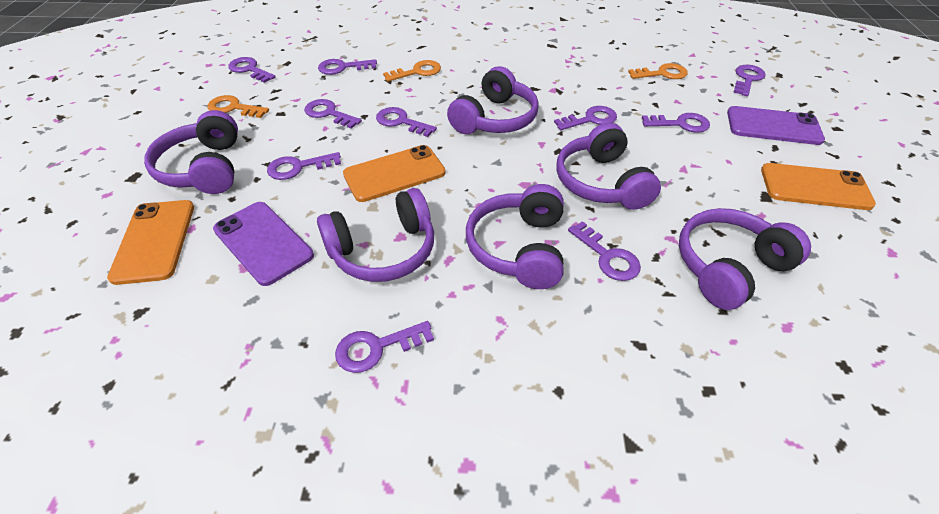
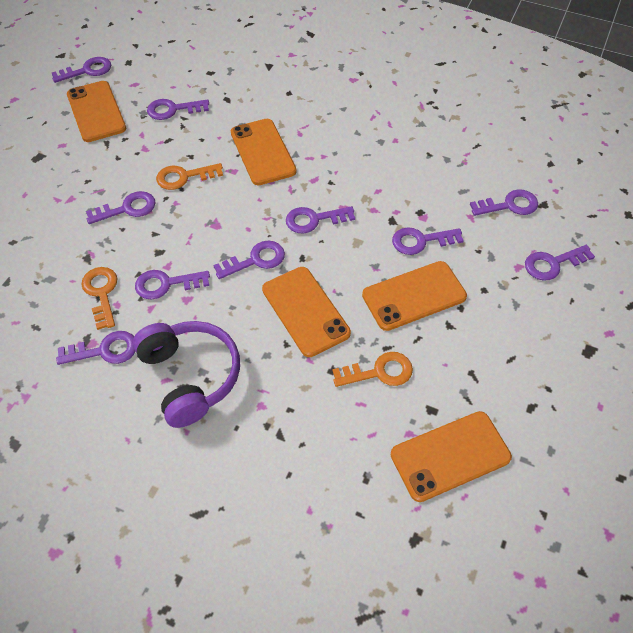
orange phone: 3 -> 5
purple headphones: 6 -> 1
purple phone: 2 -> 0

